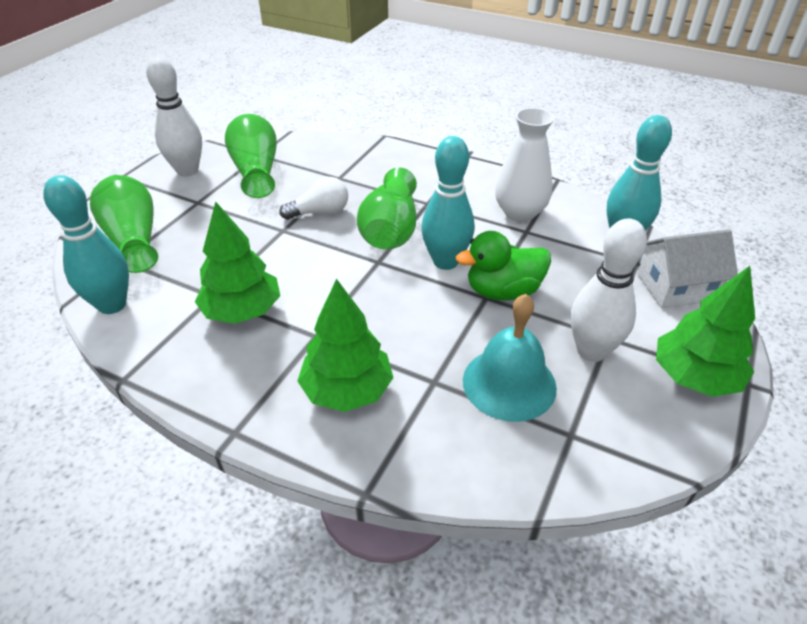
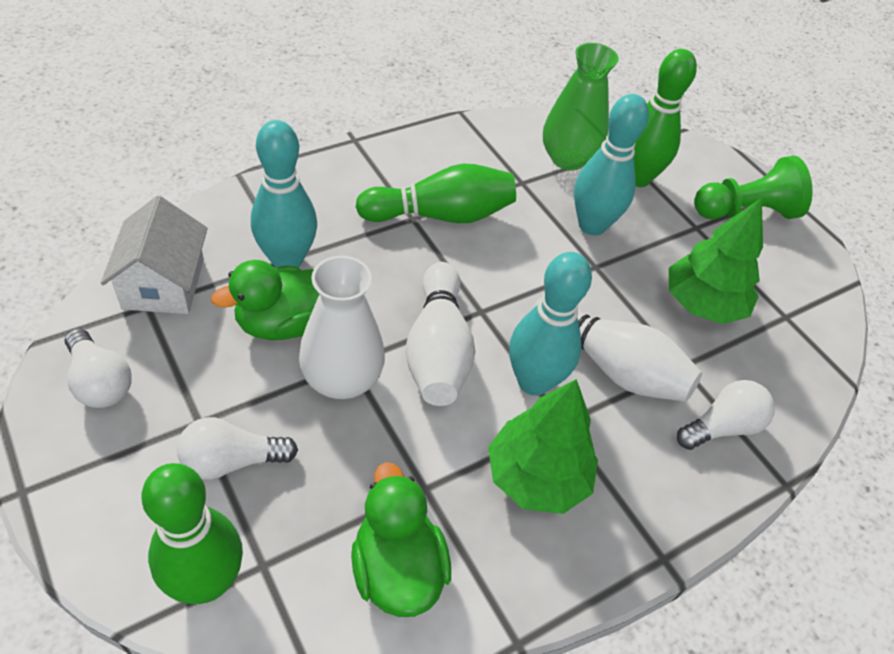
green bowling pin: 0 -> 3
green duck: 1 -> 2
green pawn: 0 -> 1
green tree: 3 -> 2
green vase: 3 -> 1
turquoise bell: 1 -> 0
white light bulb: 1 -> 3

